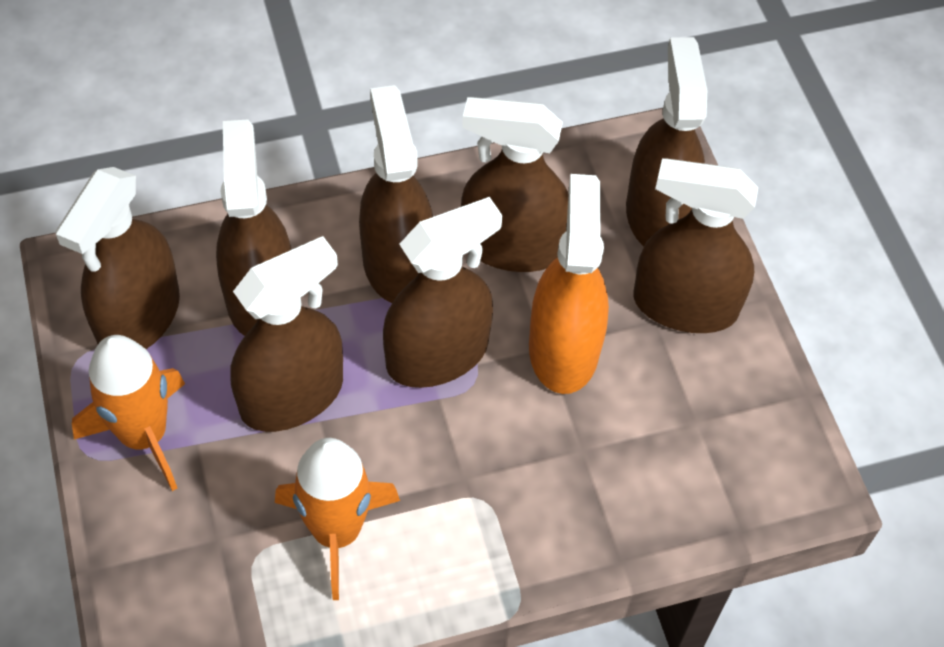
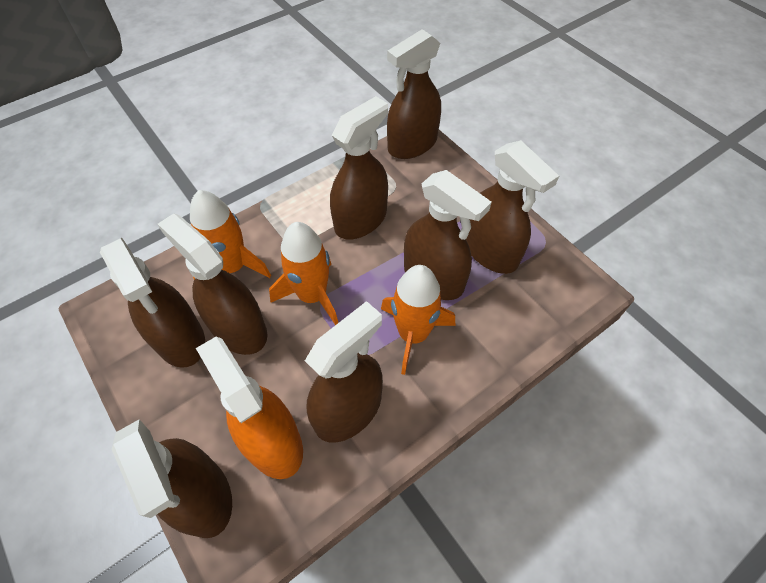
orange rocket: 2 -> 3

